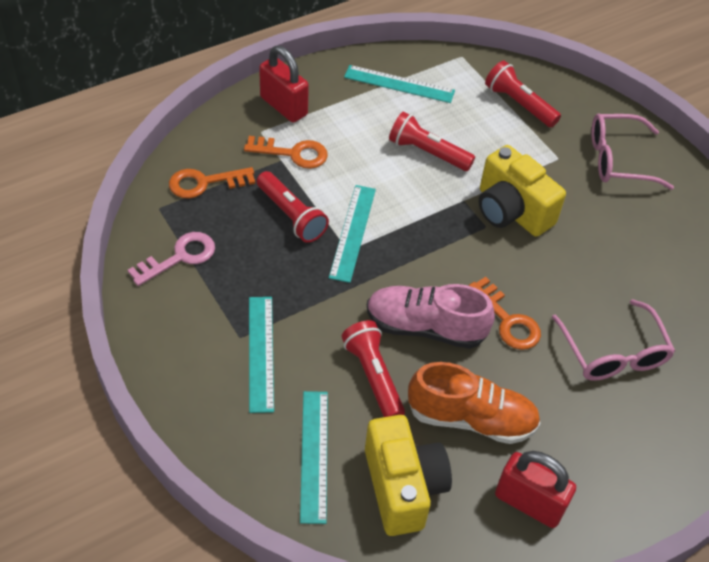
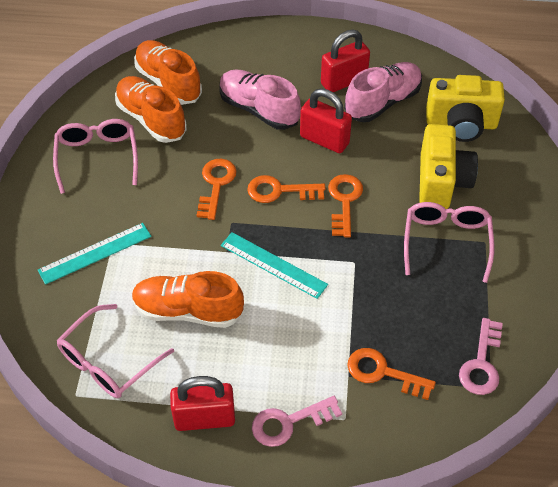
orange key: 3 -> 4
orange shoe: 1 -> 3
pink glasses: 2 -> 3
pink key: 1 -> 2
pink shoe: 1 -> 2
red flashlight: 4 -> 0
red padlock: 2 -> 3
turquoise ruler: 4 -> 2

